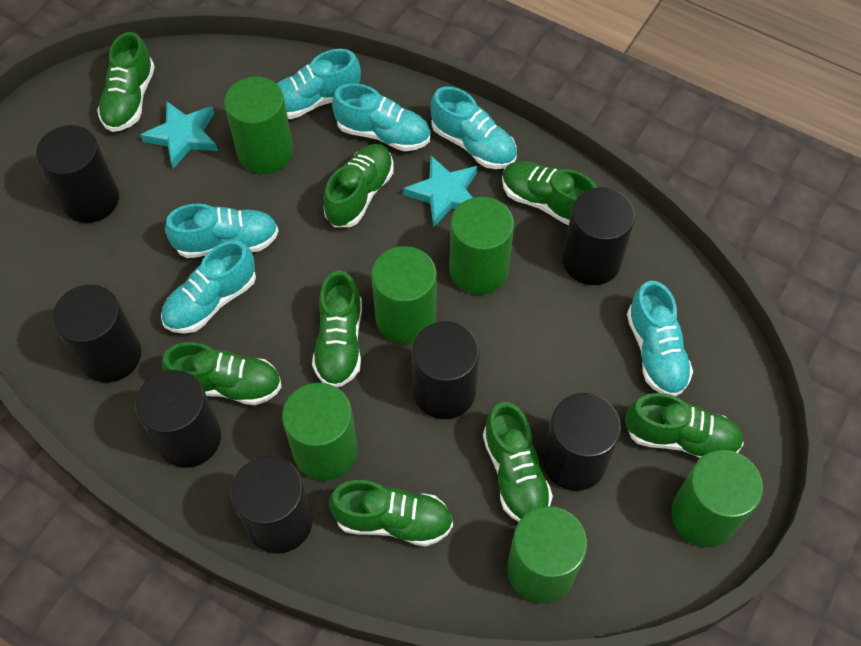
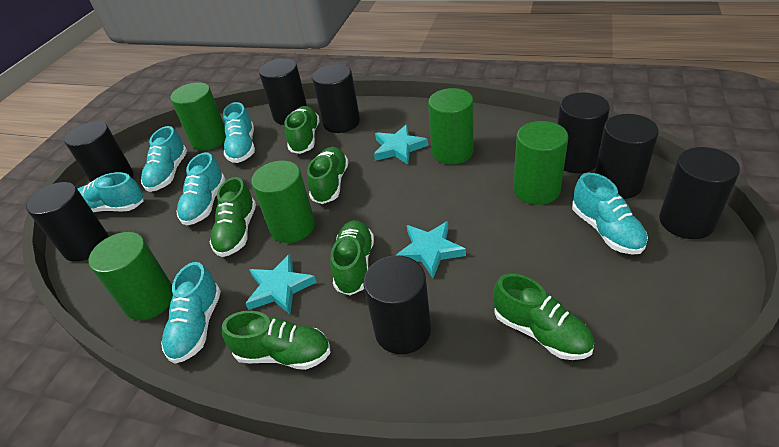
black cylinder: 7 -> 8
green cylinder: 6 -> 5
green shoe: 8 -> 6
turquoise star: 2 -> 3

